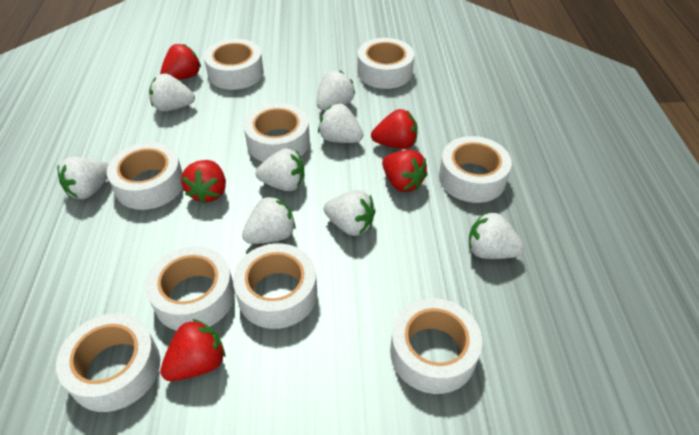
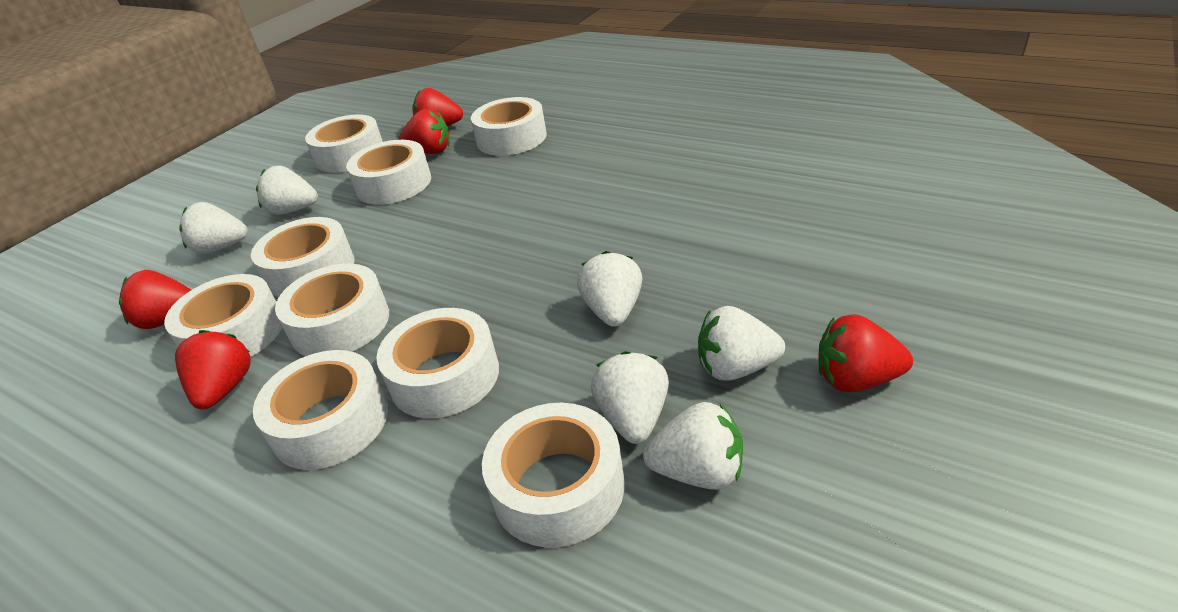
white strawberry: 8 -> 6

